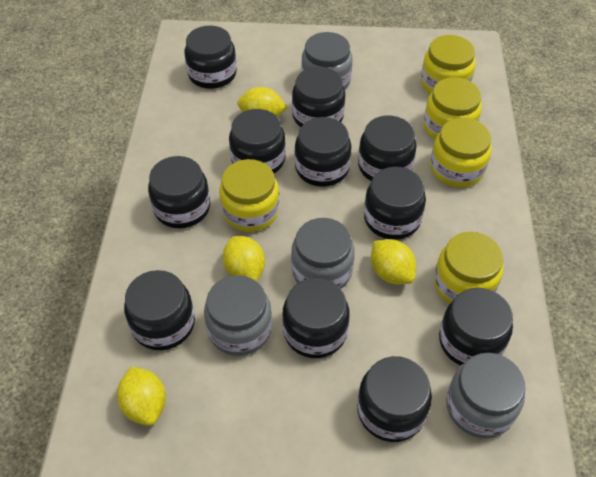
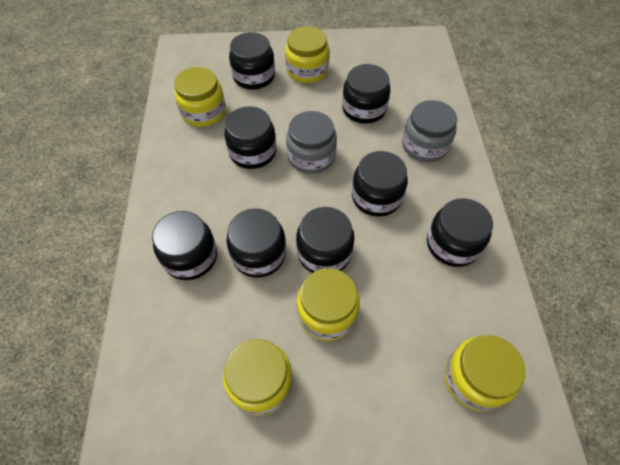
black jar: 11 -> 8
grey jar: 4 -> 2
yellow lemon: 4 -> 0

